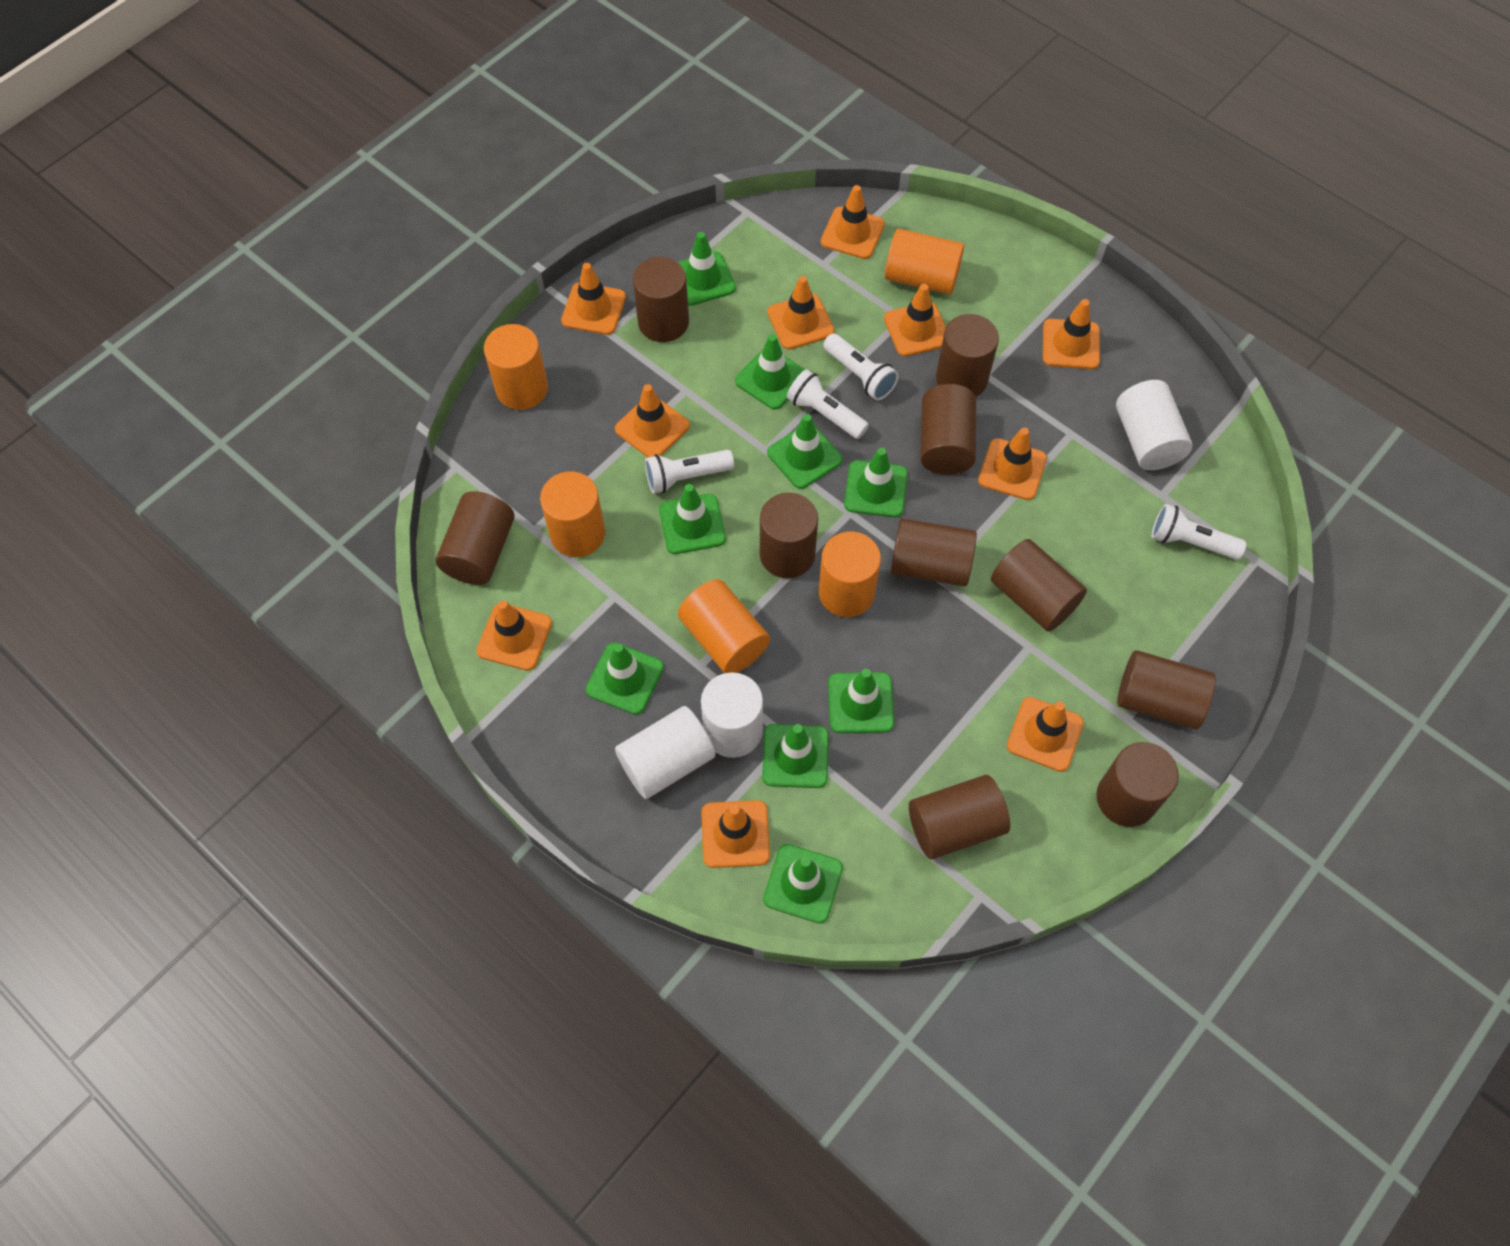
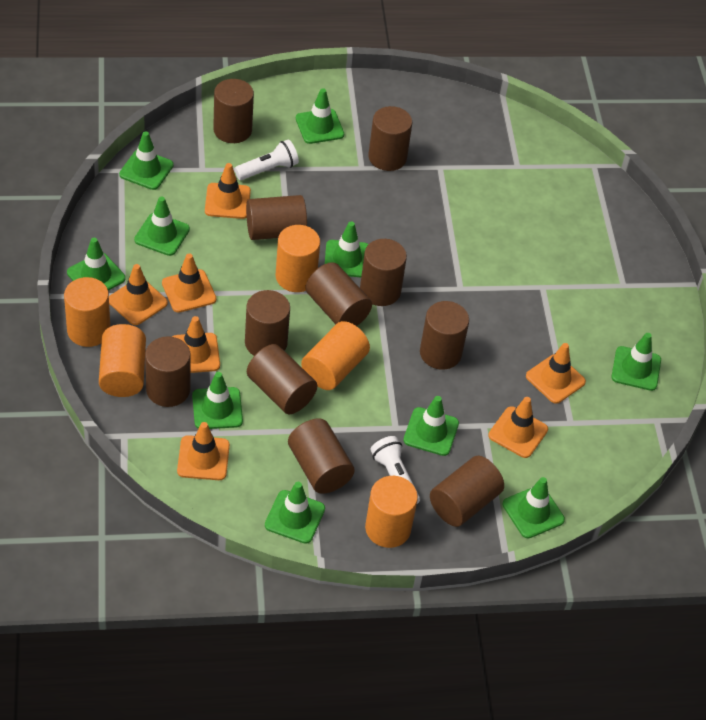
brown cylinder: 10 -> 11
green traffic cone: 9 -> 10
orange traffic cone: 10 -> 7
white cylinder: 3 -> 0
white flashlight: 4 -> 2

